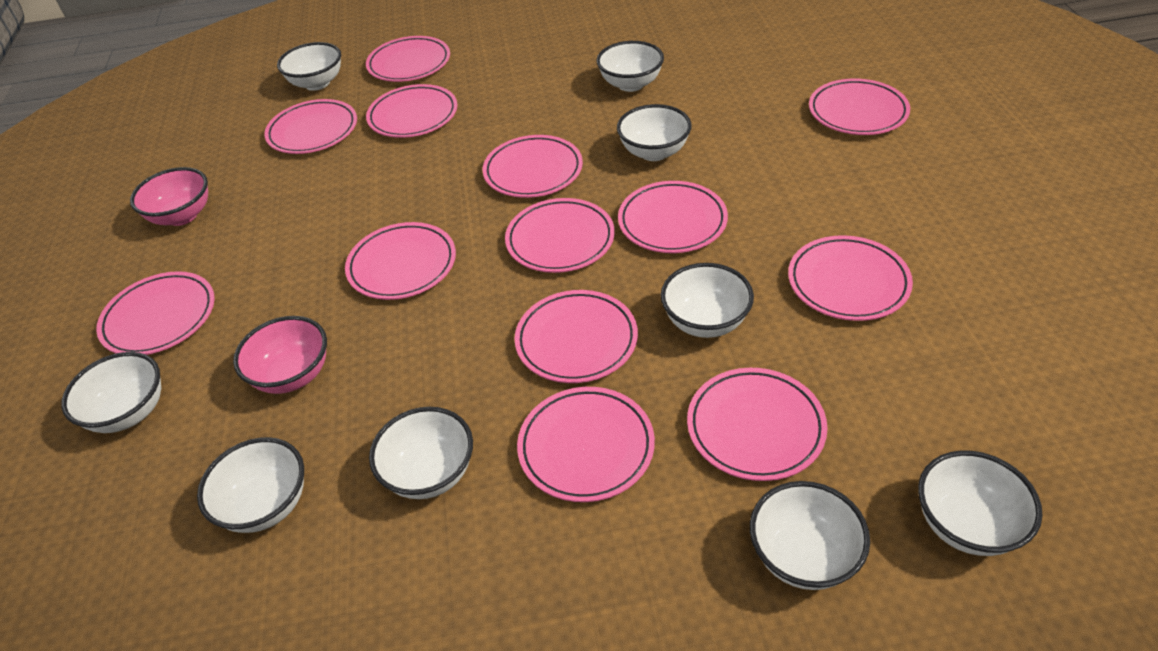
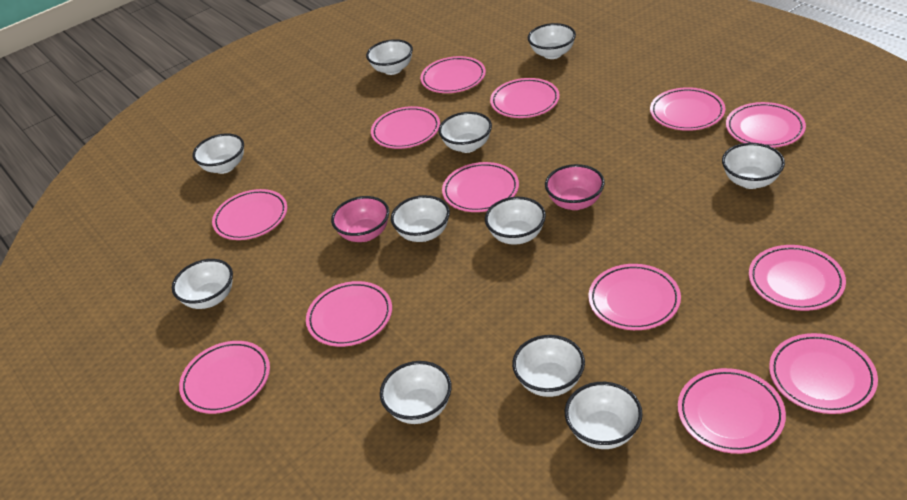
white bowl: 9 -> 11

